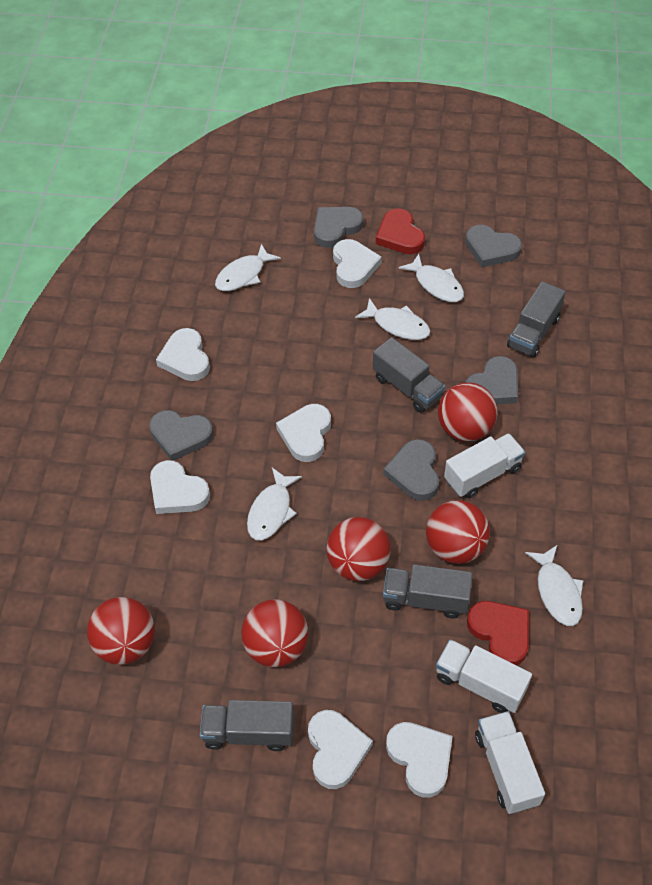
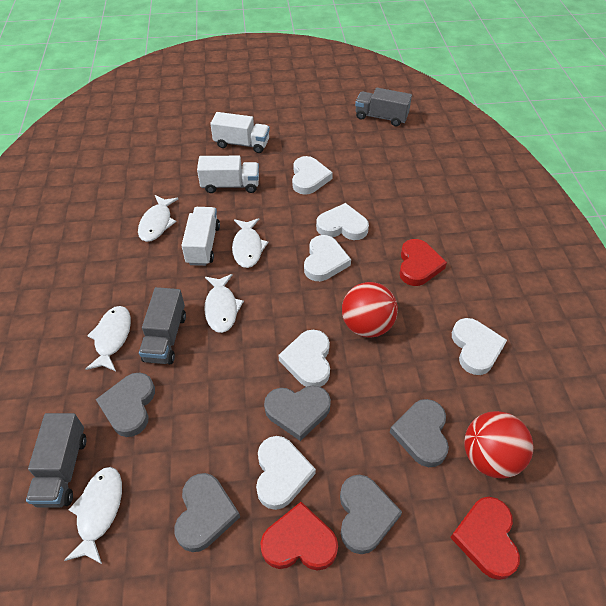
grey truck: 4 -> 3
red ball: 5 -> 2
red heart: 2 -> 3

